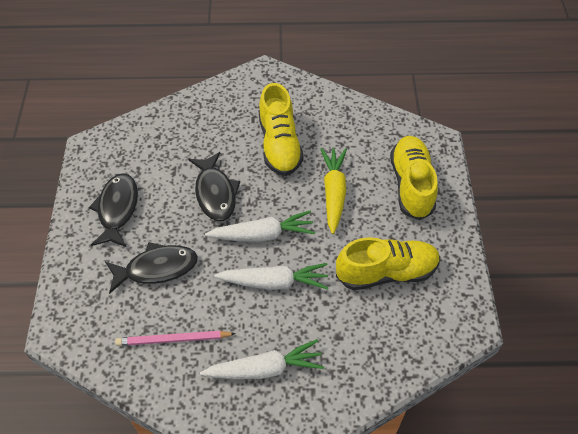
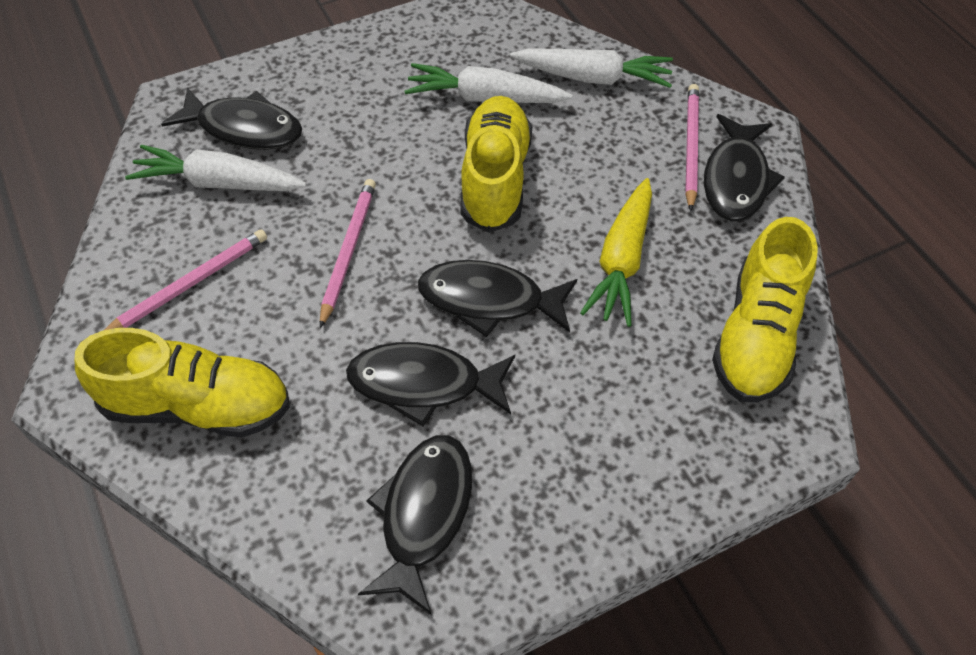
black fish: 3 -> 5
pink pencil: 1 -> 3

